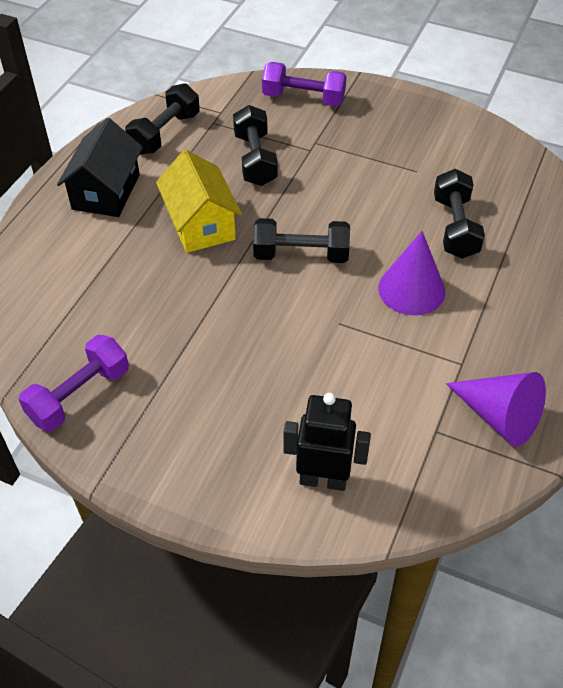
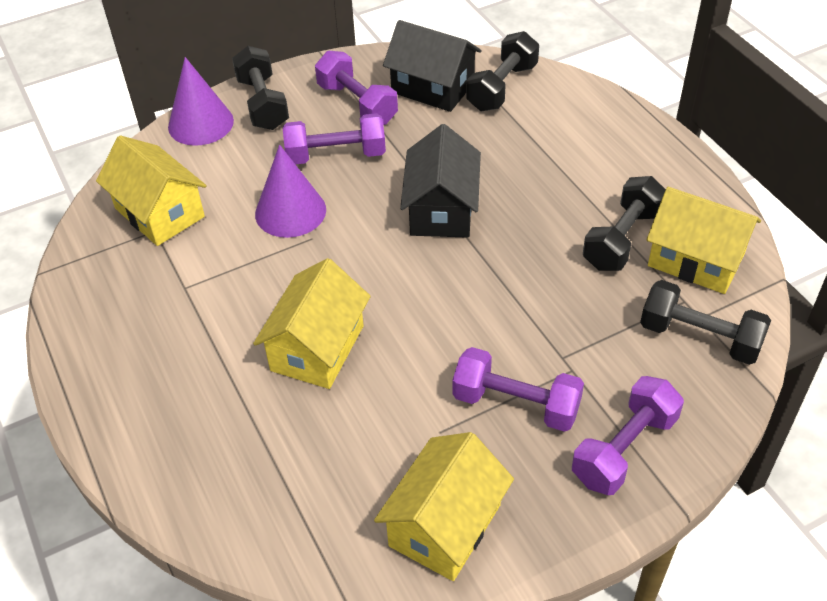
black house: 1 -> 2
black robot: 1 -> 0
purple dumbbell: 2 -> 4
yellow house: 1 -> 4

